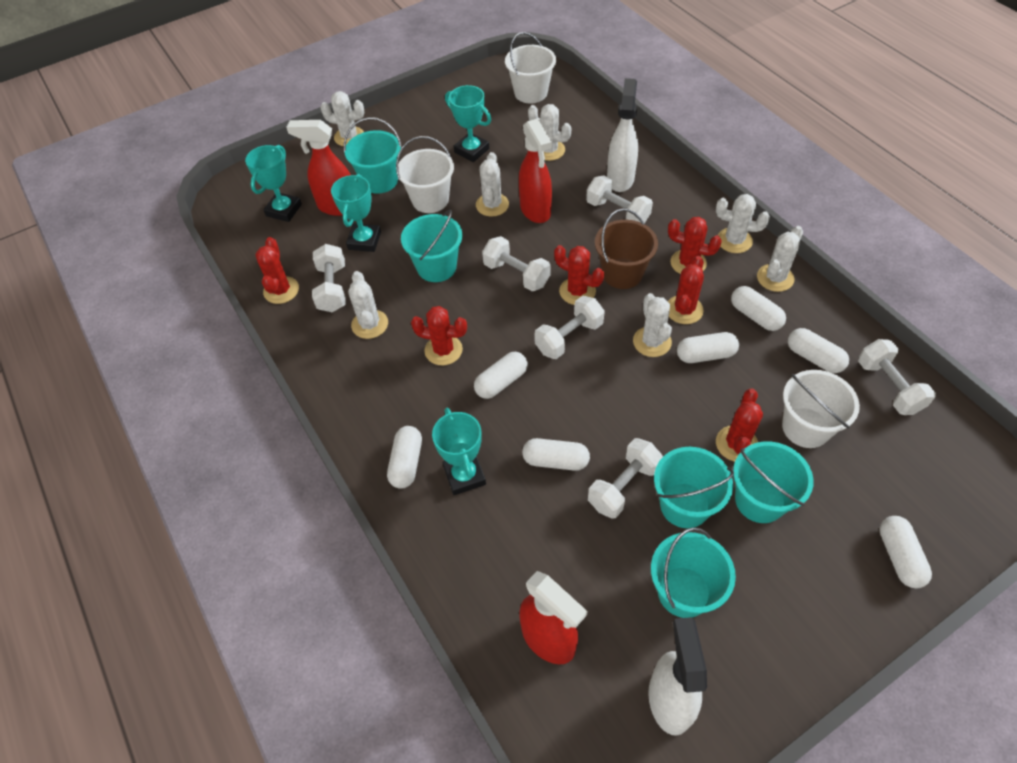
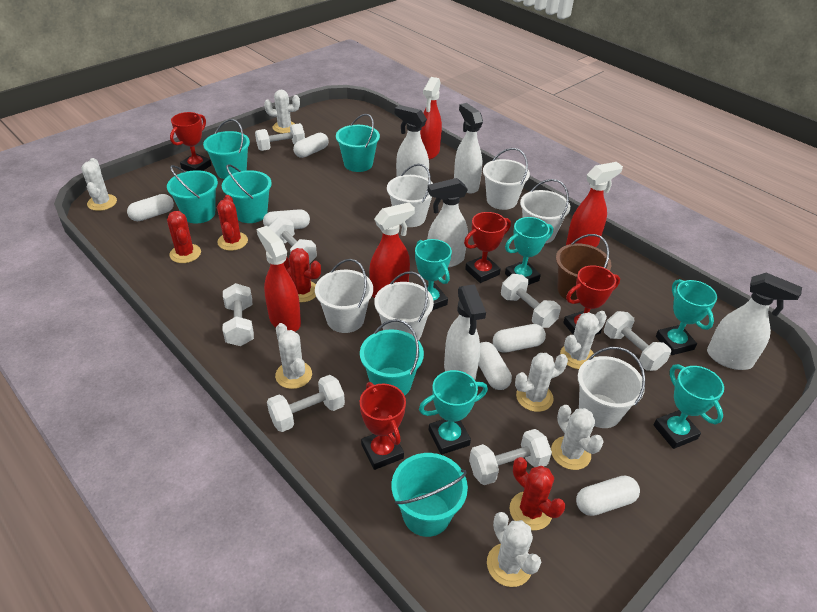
red cactus: 6 -> 4
red spray bottle: 3 -> 4
red trophy: 0 -> 4
turquoise bucket: 5 -> 6
turquoise trophy: 4 -> 5
white bucket: 3 -> 6
white capsule: 7 -> 6
white dumbbell: 6 -> 7
white spray bottle: 2 -> 5

